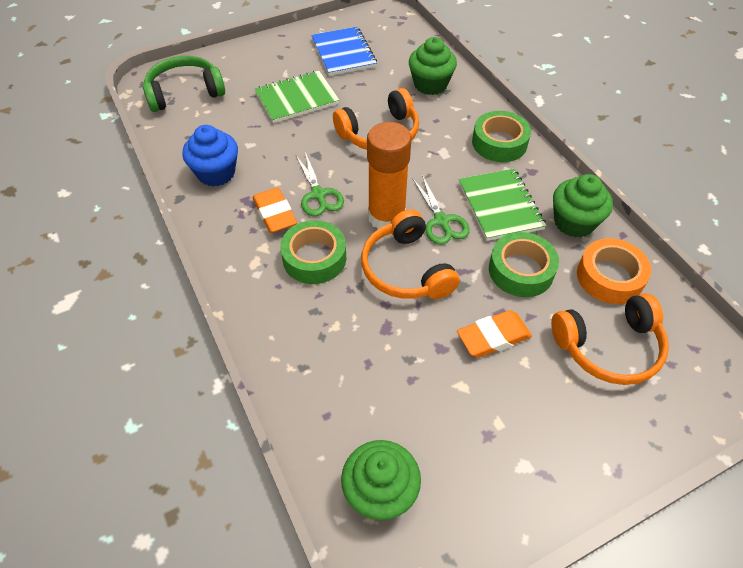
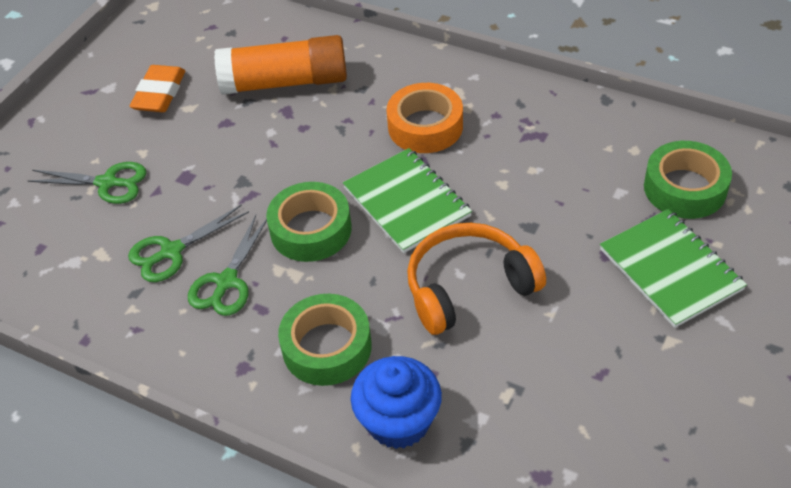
blue notebook: 1 -> 0
green cupcake: 3 -> 0
green headphones: 1 -> 0
green scissors: 2 -> 3
orange eraser: 2 -> 1
orange headphones: 3 -> 1

